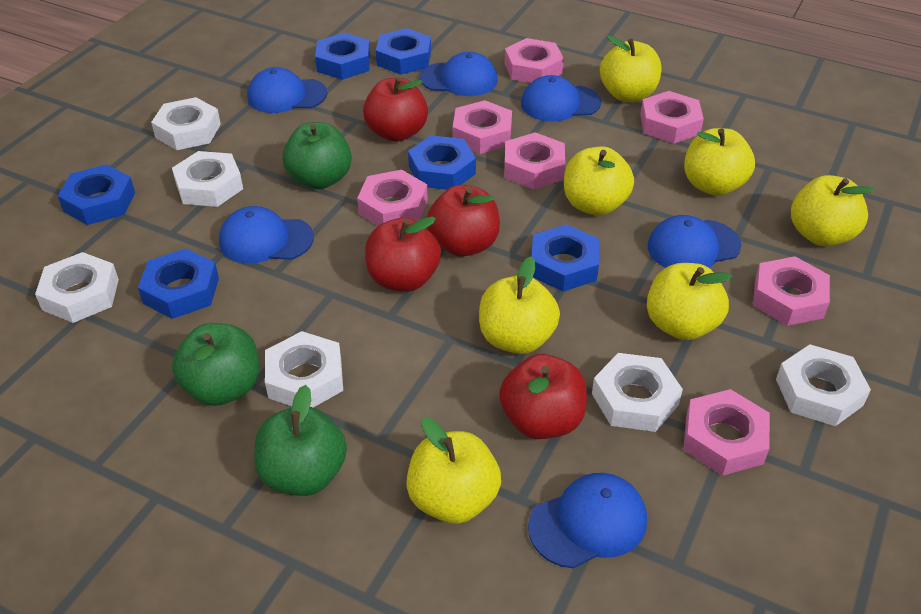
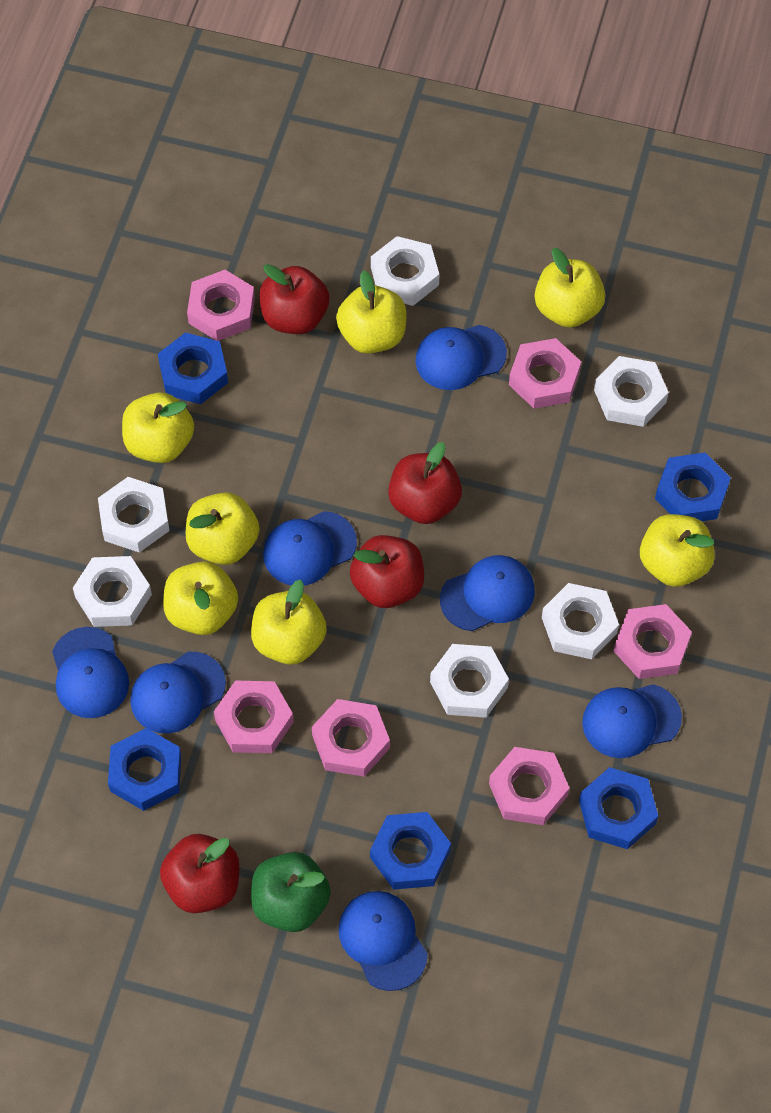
blue cap: 6 -> 7
blue nut: 6 -> 5
green apple: 3 -> 1
pink nut: 7 -> 6

